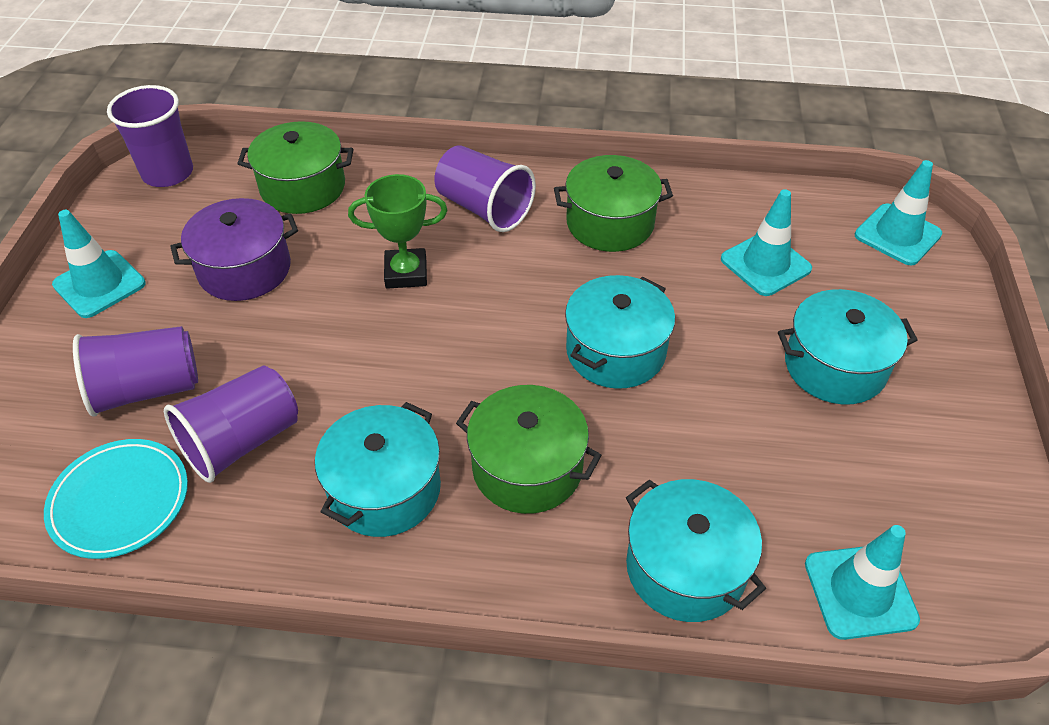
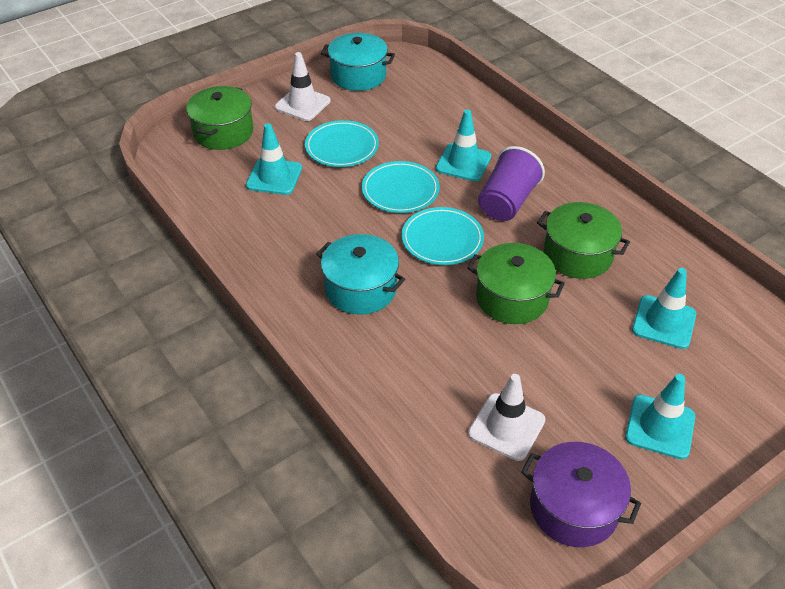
green trophy: 1 -> 0
purple cup: 4 -> 1
turquoise plate: 1 -> 3
turquoise pot: 4 -> 2
white traffic cone: 0 -> 2

